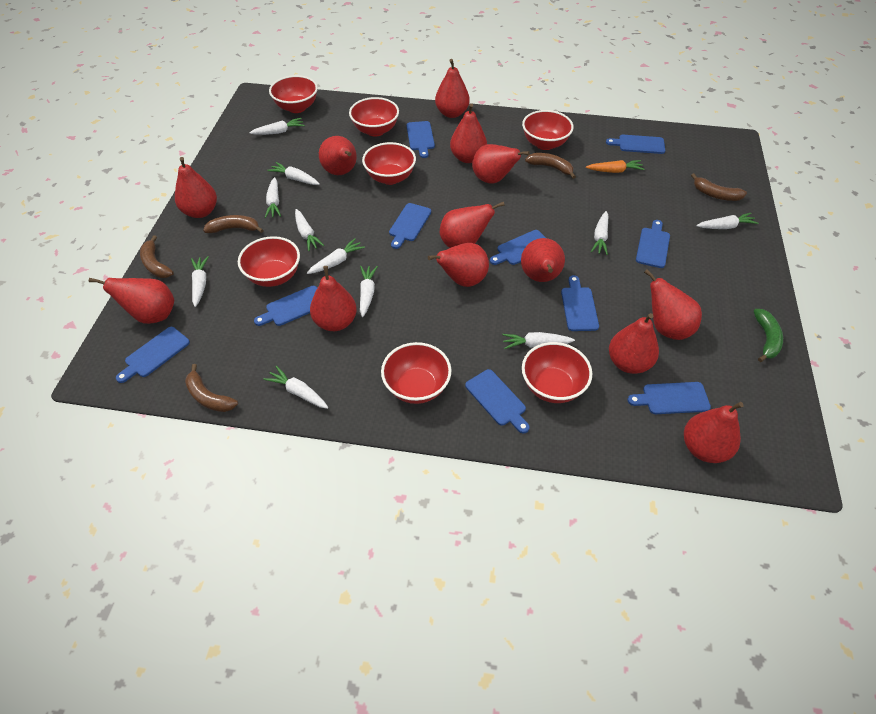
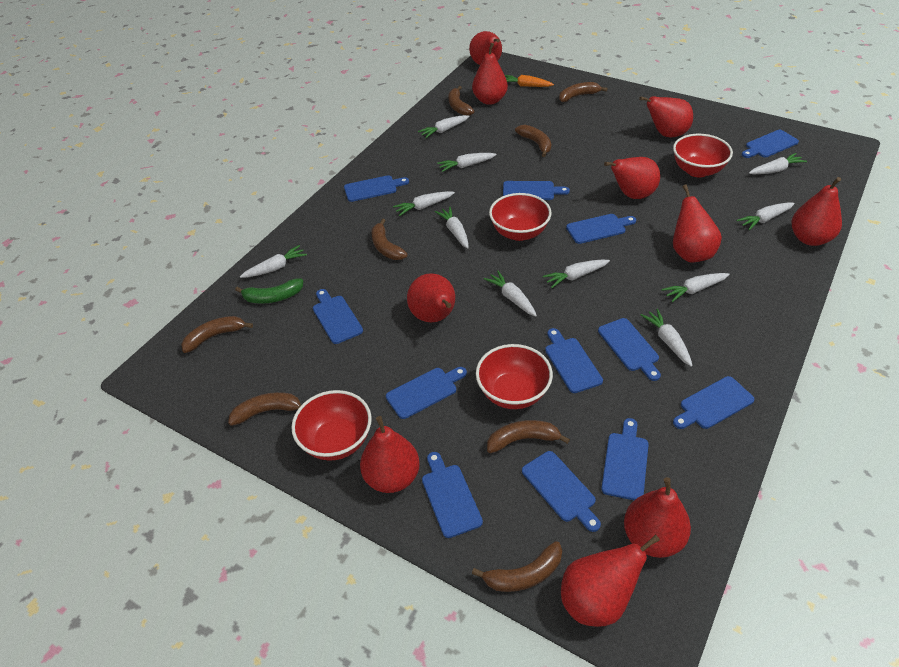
blue cutting board: 10 -> 12
brown banana: 5 -> 8
red bowl: 7 -> 4
red pear: 13 -> 10

